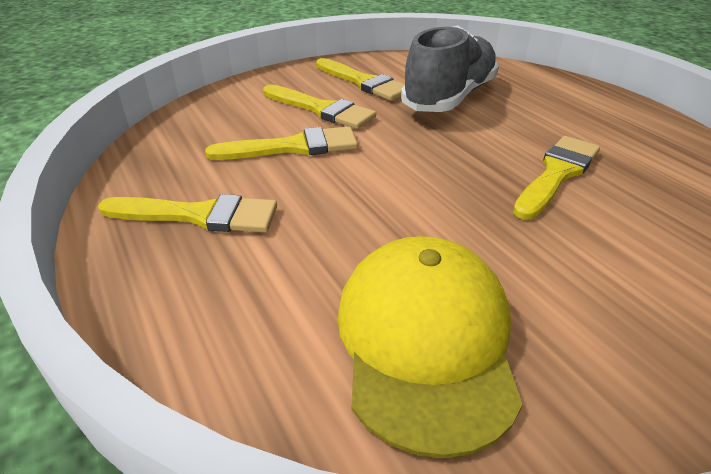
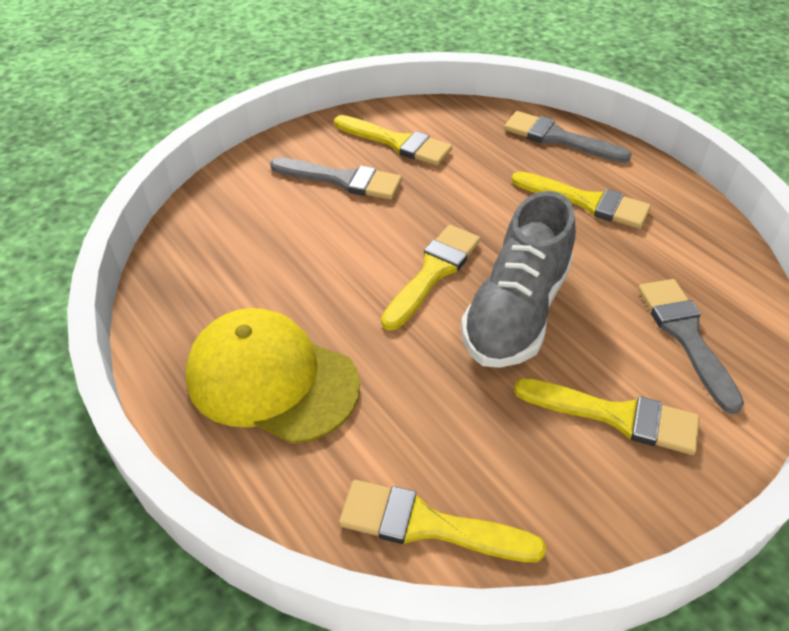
grey brush: 0 -> 3

